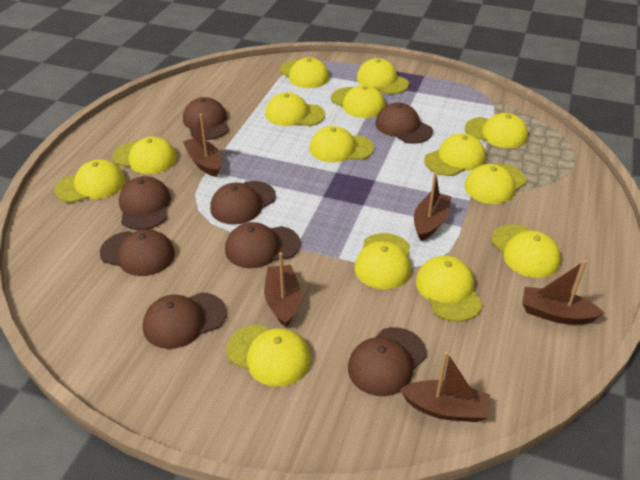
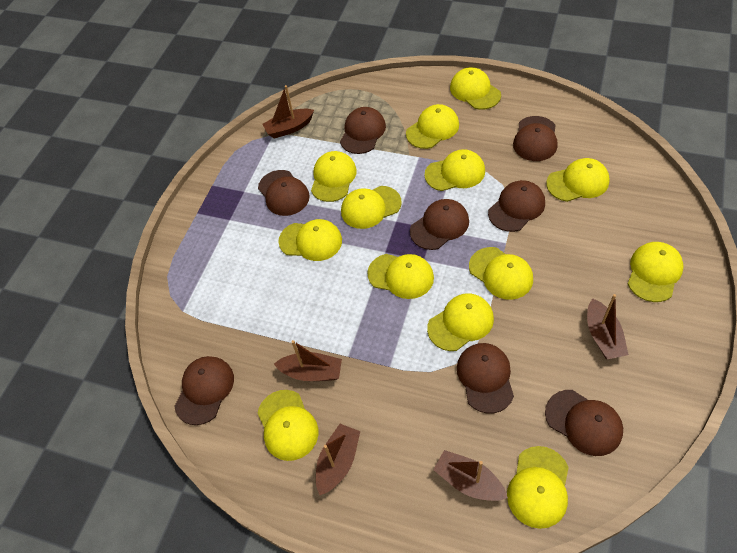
yellow cap: 14 -> 13

